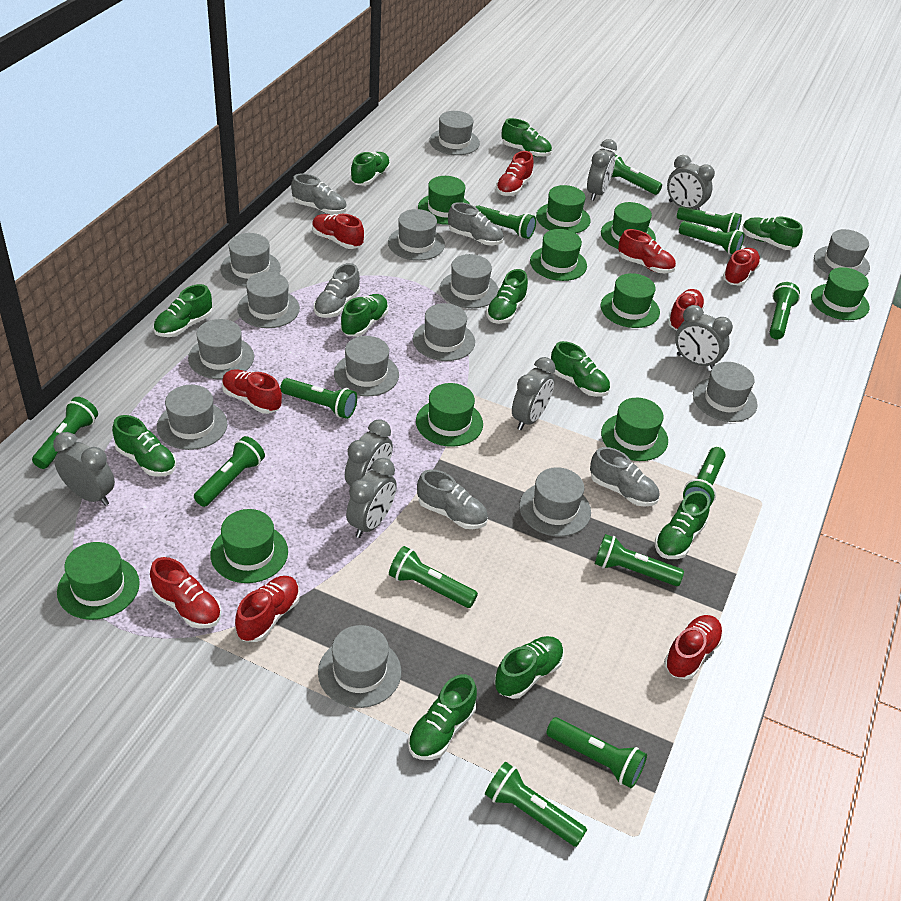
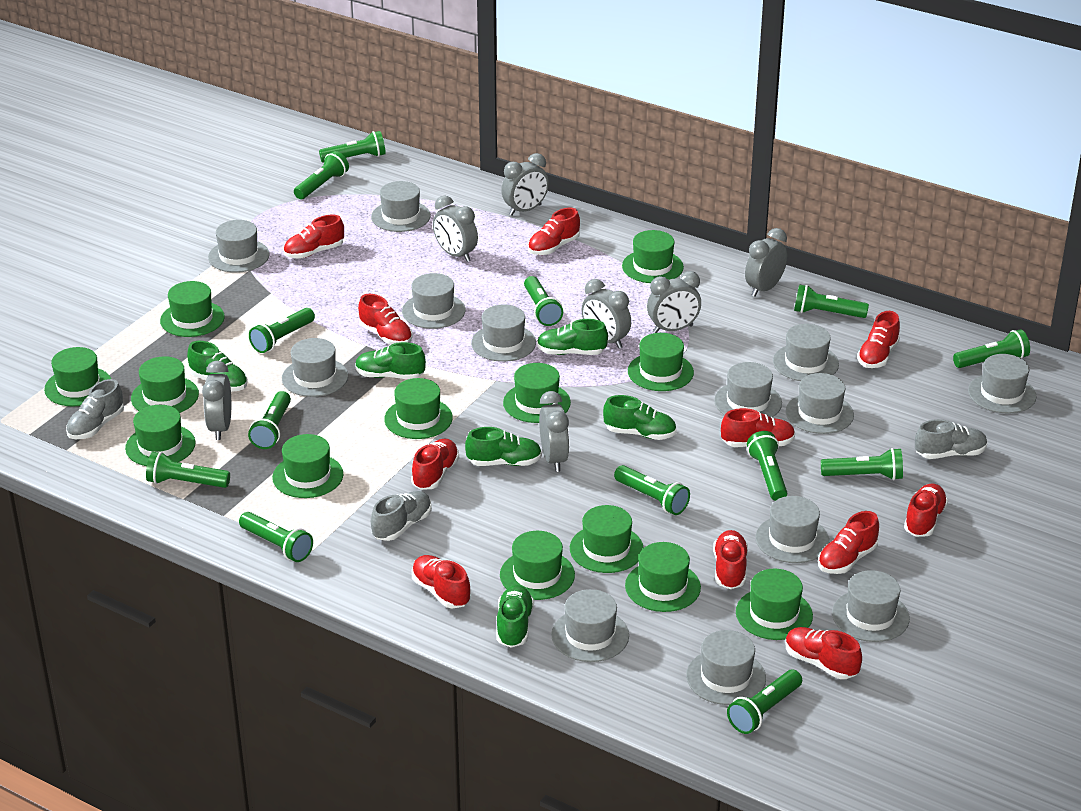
green hat: 10 -> 13
green shoe: 11 -> 6
grey shoe: 5 -> 3
red shoe: 9 -> 11

